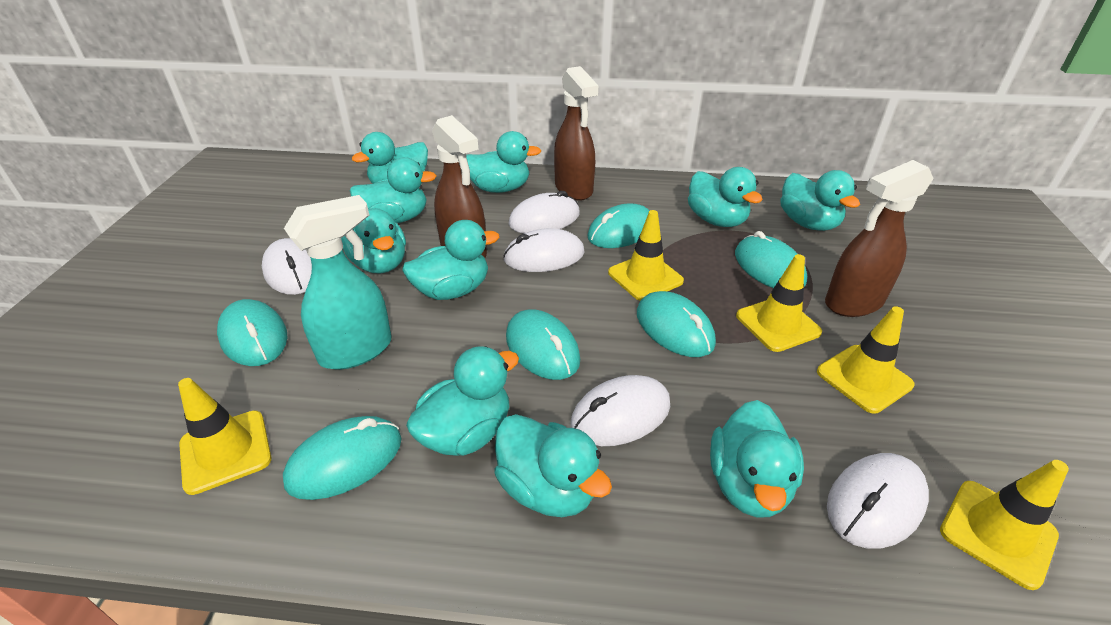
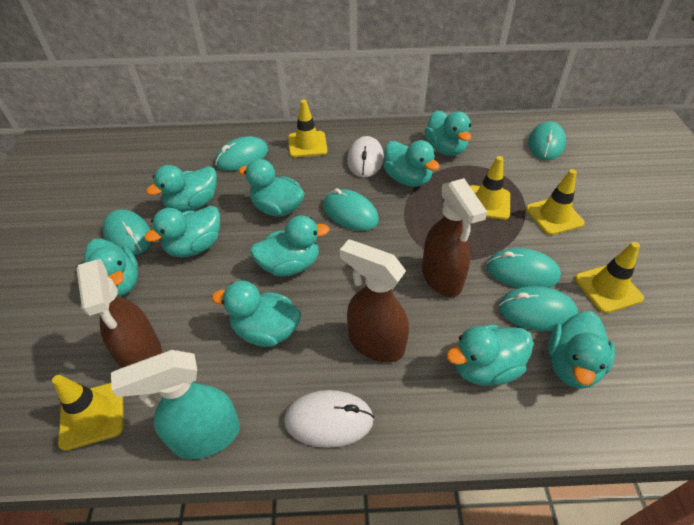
white mouse: 5 -> 2

